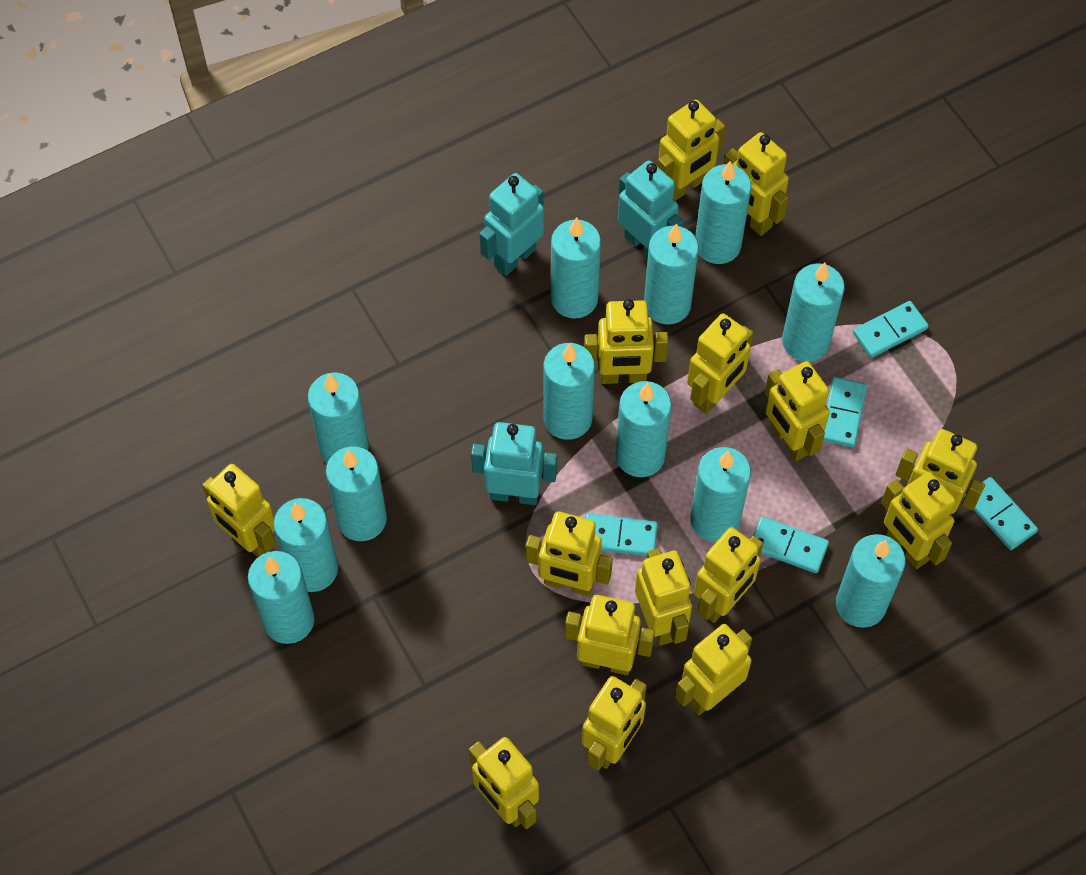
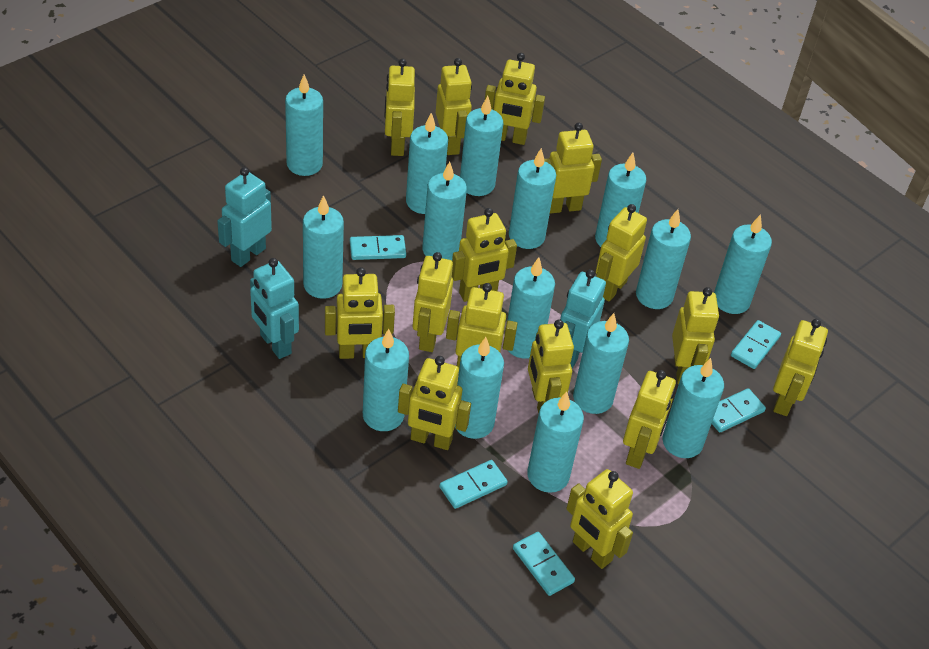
turquoise candle: 12 -> 15

